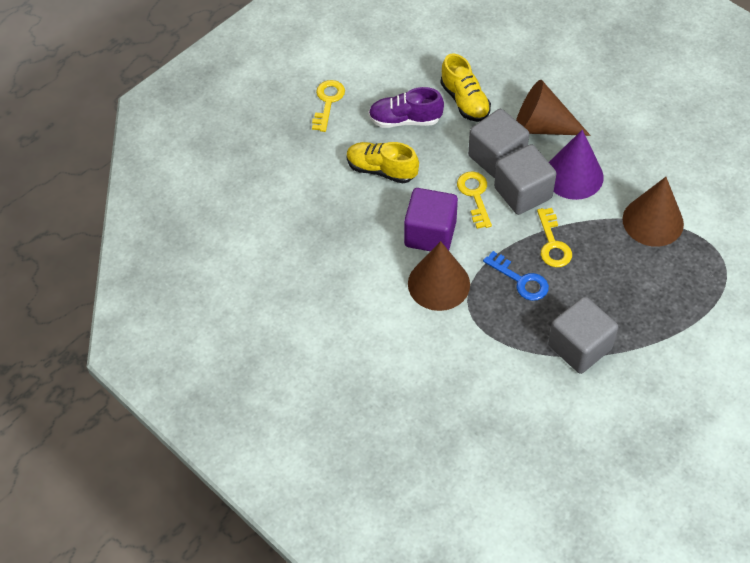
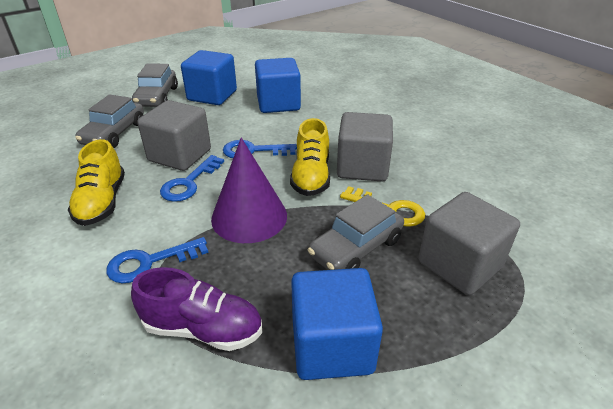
blue cube: 0 -> 3
blue key: 1 -> 3
brown cone: 3 -> 0
grey car: 0 -> 3
purple cube: 1 -> 0
yellow key: 3 -> 1

